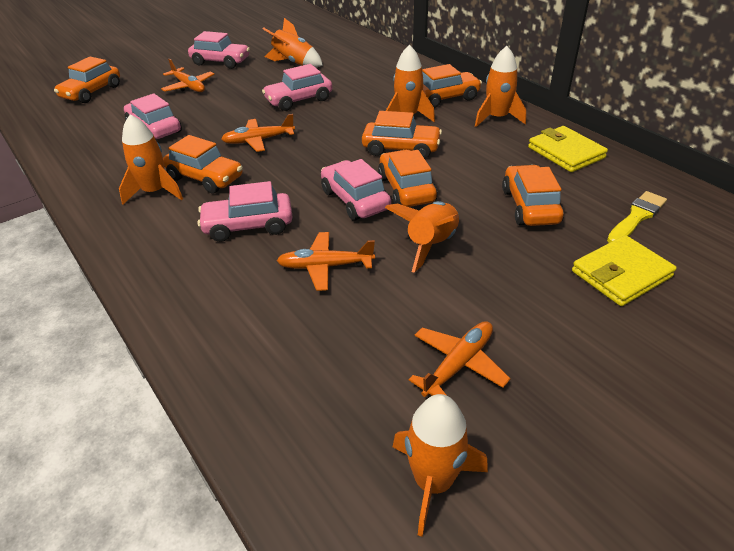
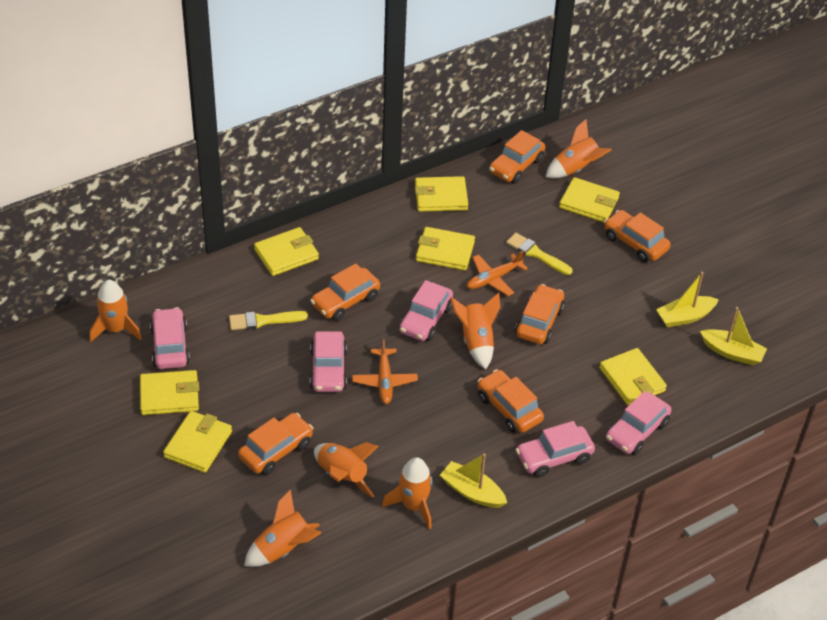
orange plane: 4 -> 2
yellow boat: 0 -> 3
yellow brush: 1 -> 2
yellow wallet: 2 -> 7

